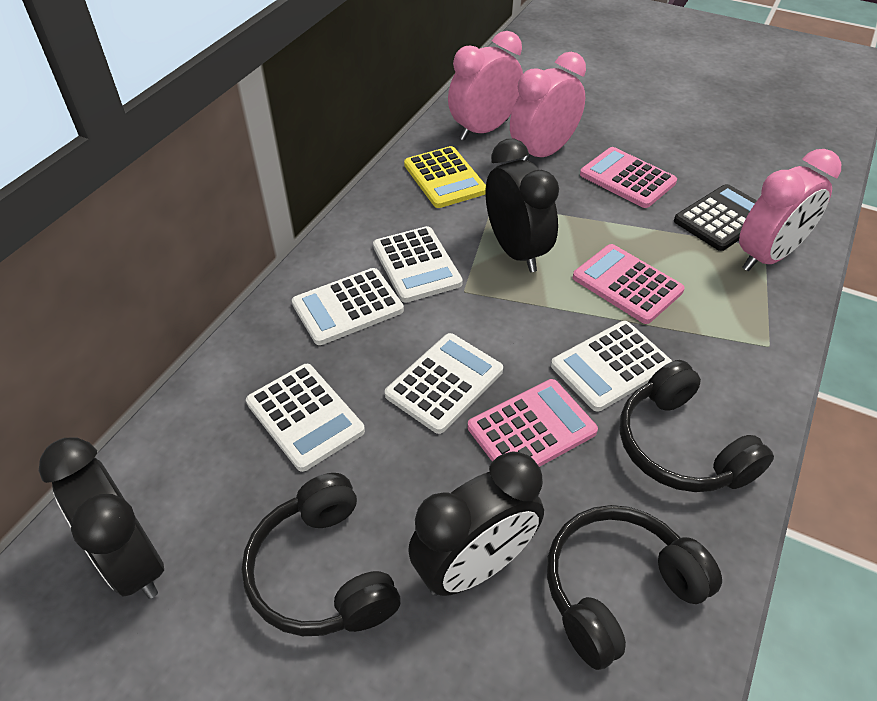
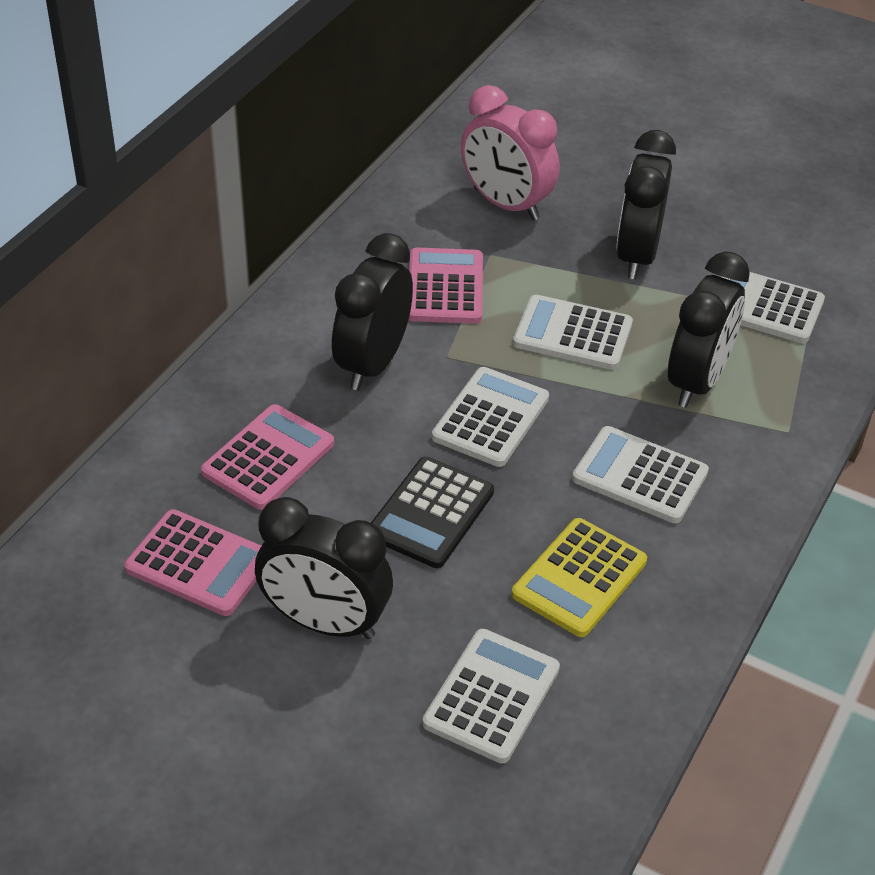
black clock: 3 -> 4
black headphones: 3 -> 0
pink clock: 3 -> 1

